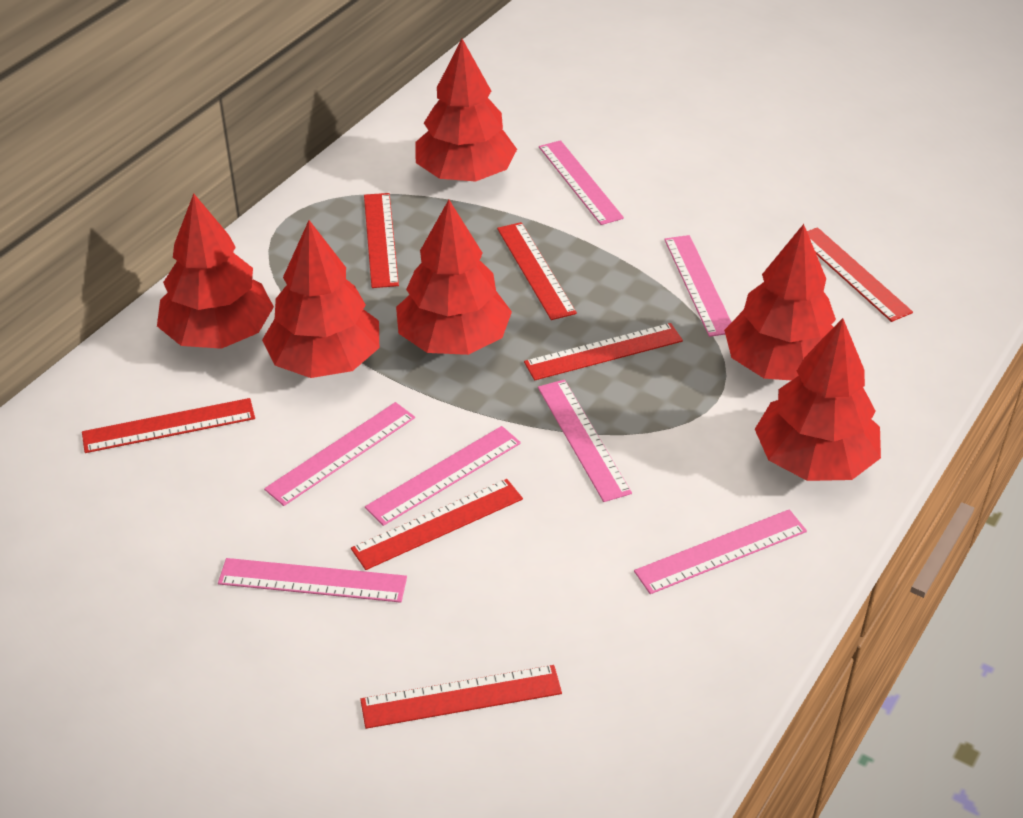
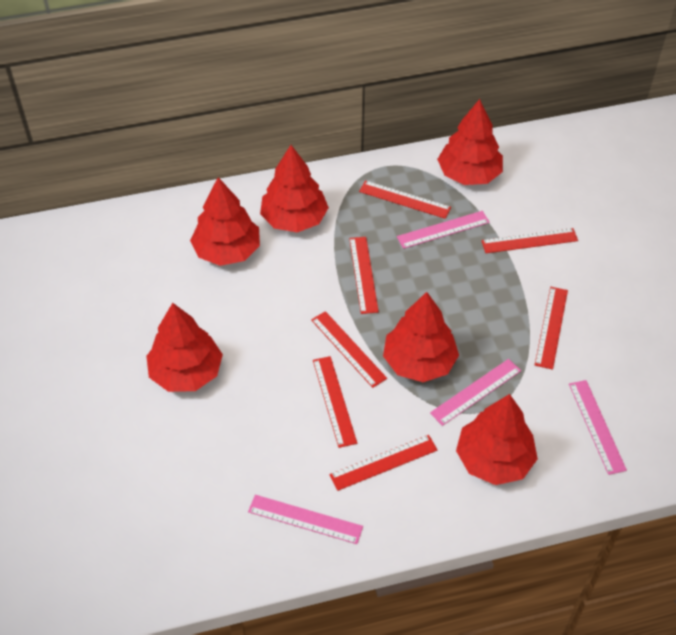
pink ruler: 7 -> 4

